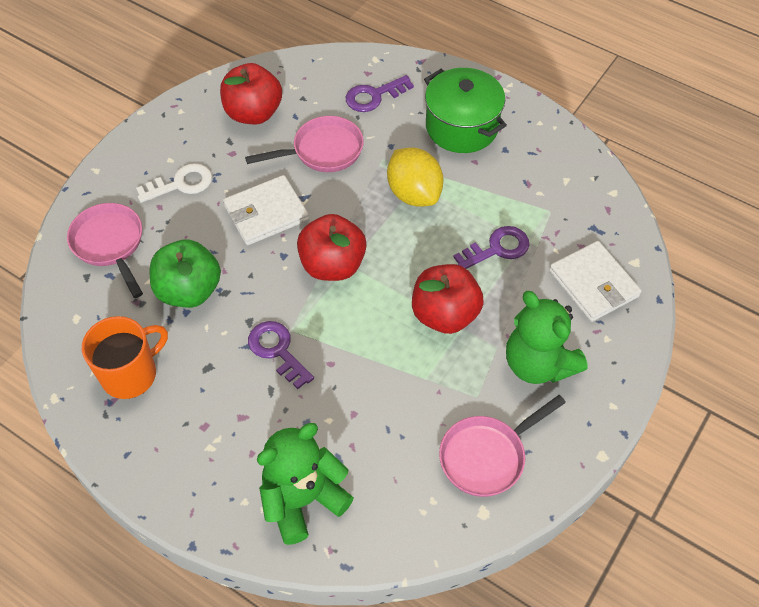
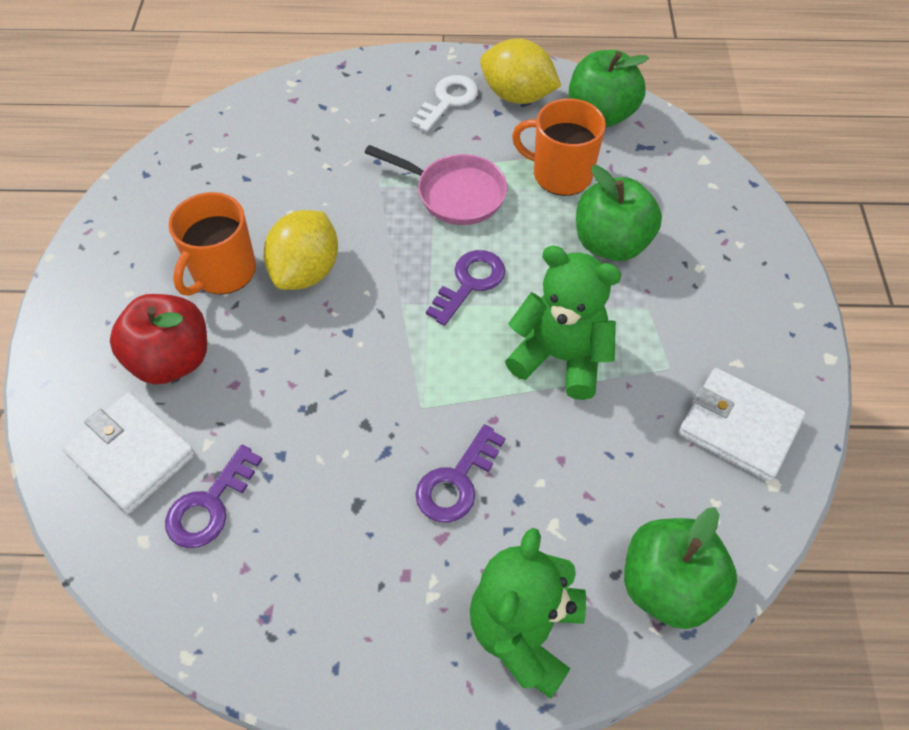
green apple: 1 -> 3
green pot: 1 -> 0
orange mug: 1 -> 2
pink pan: 3 -> 1
red apple: 3 -> 1
yellow lemon: 1 -> 2

